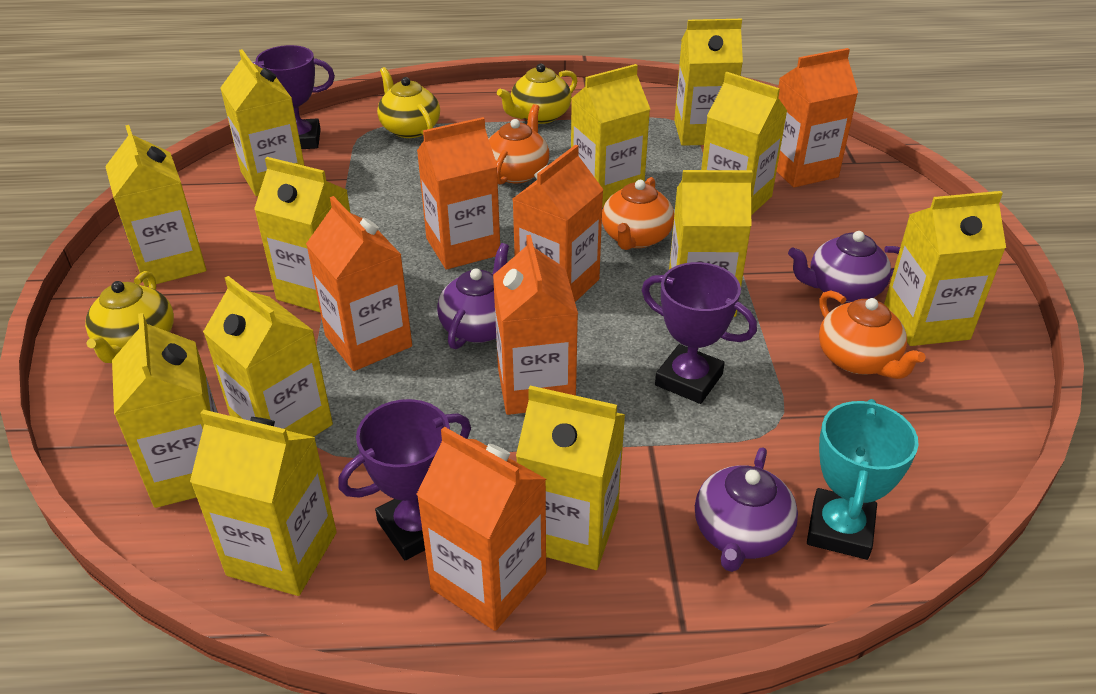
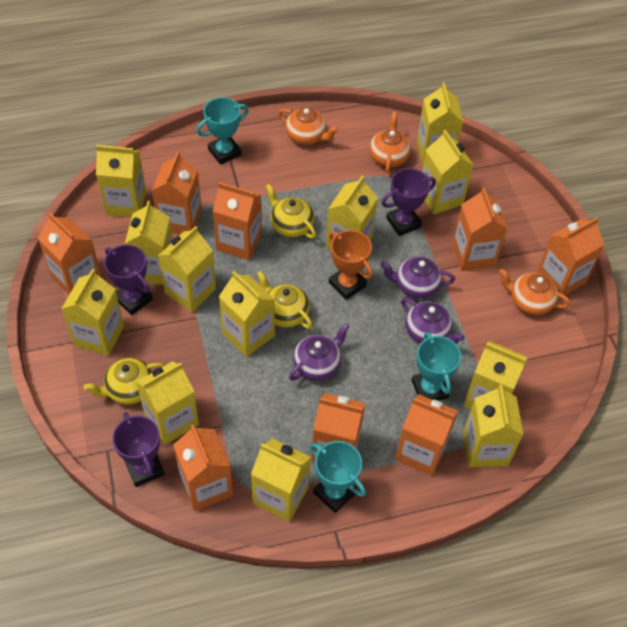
orange carton: 6 -> 8
orange trophy: 0 -> 1
turquoise trophy: 1 -> 3

